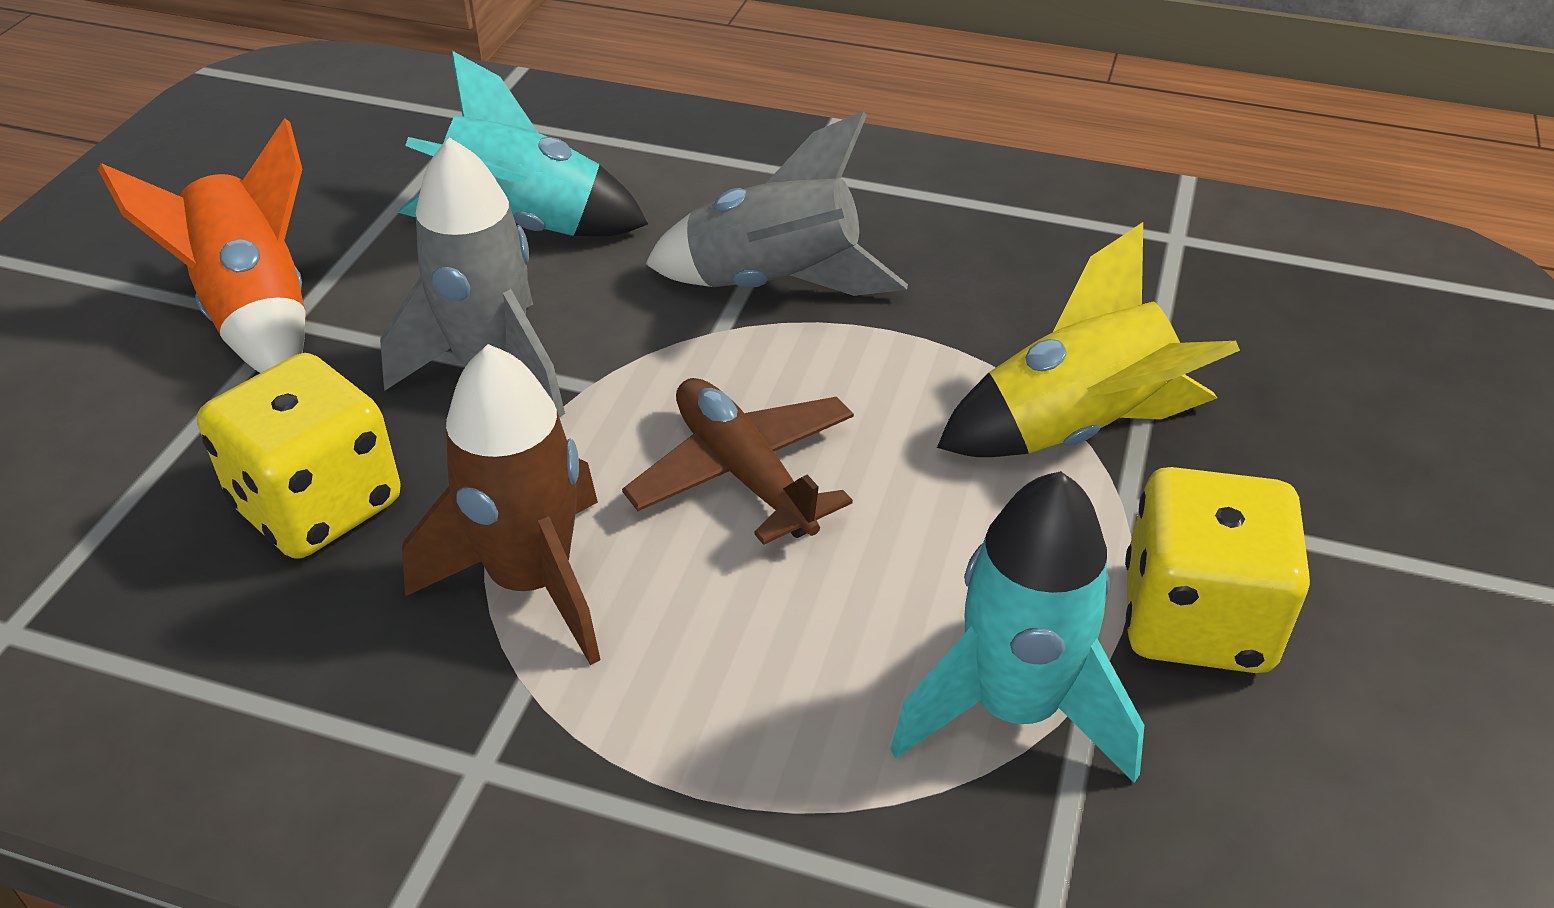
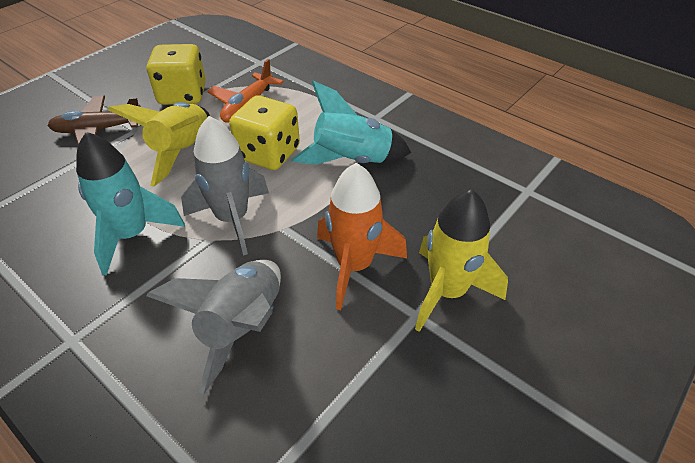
brown rocket: 1 -> 0
orange plane: 0 -> 1
yellow rocket: 1 -> 2

